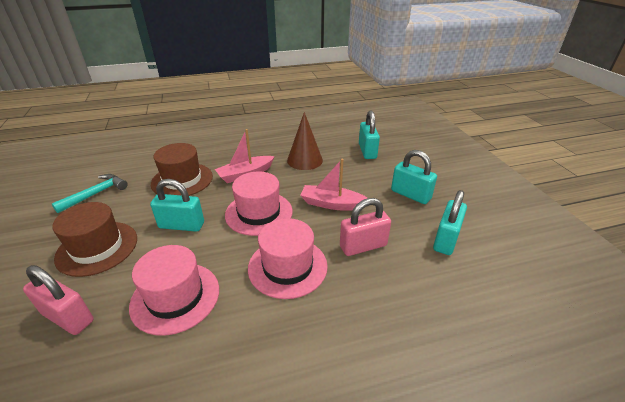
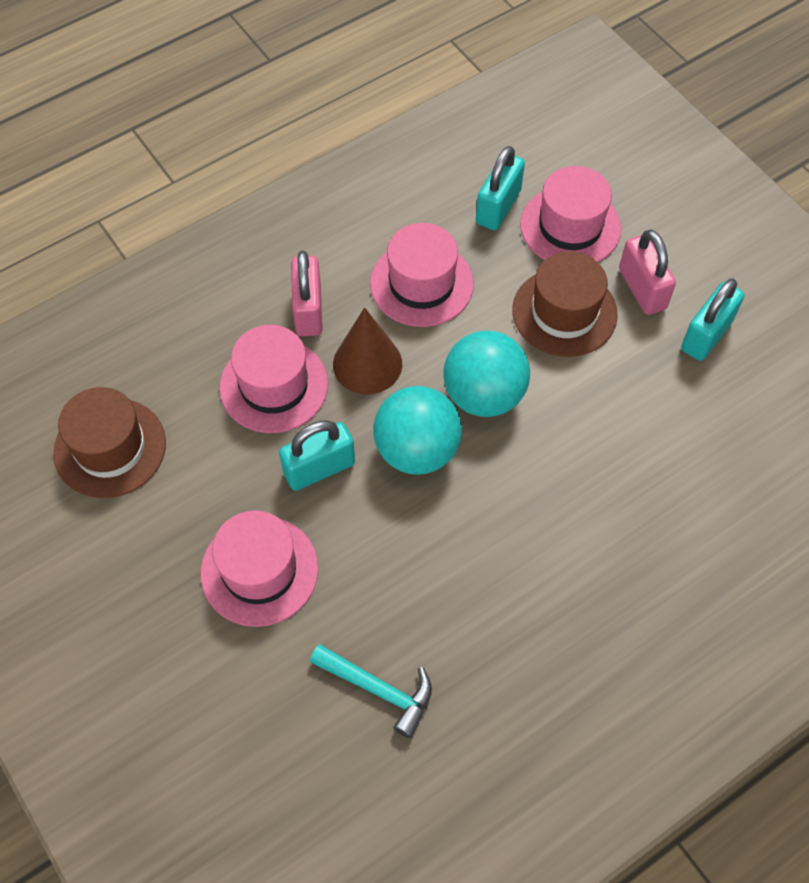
pink boat: 2 -> 0
pink hat: 3 -> 4
turquoise ball: 0 -> 2
turquoise padlock: 4 -> 3

